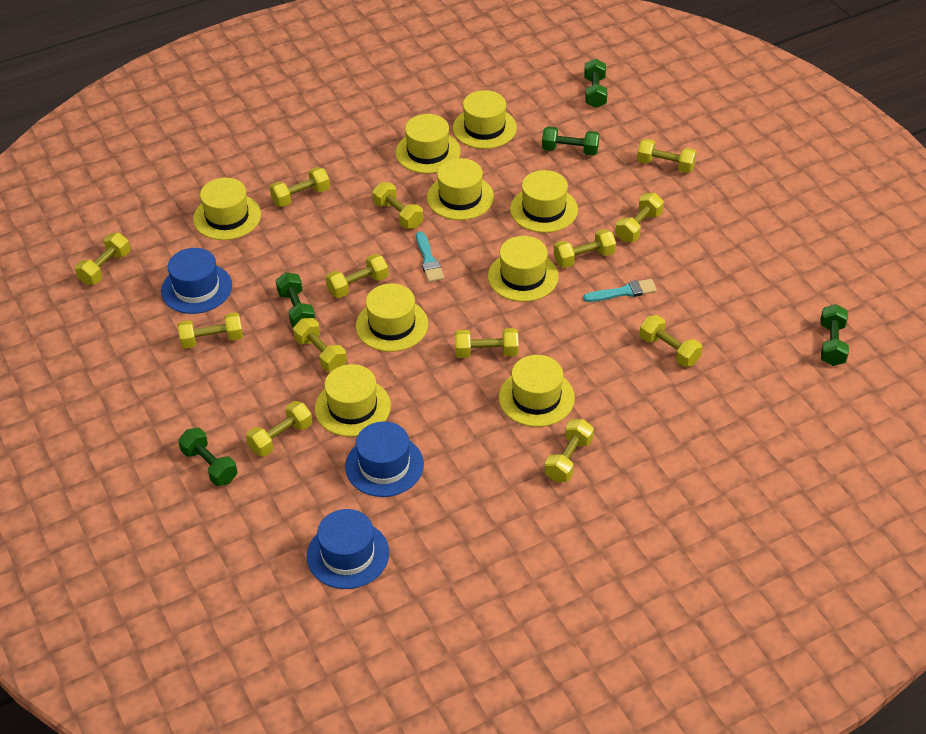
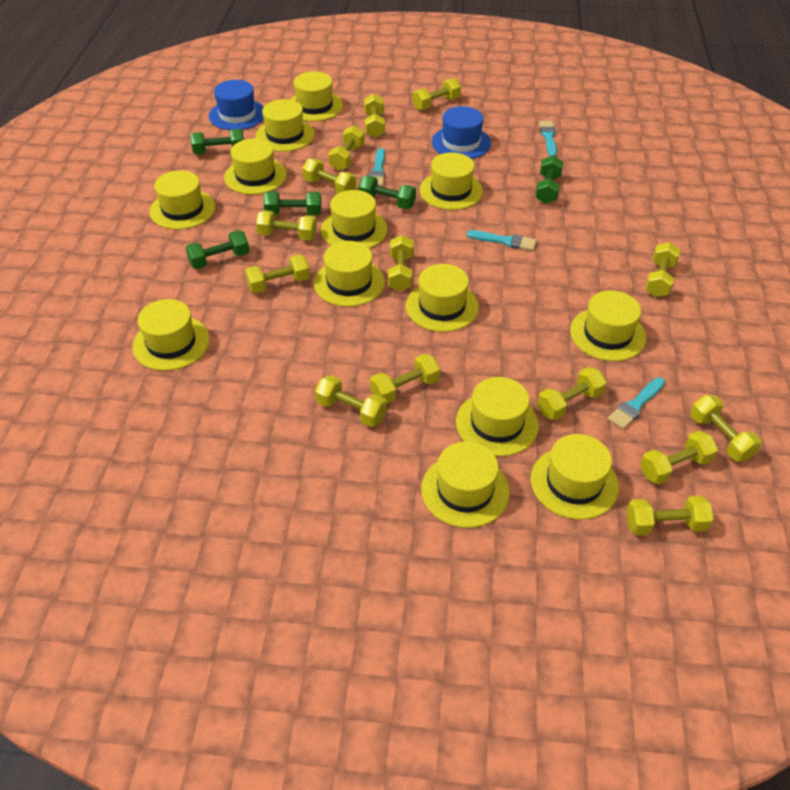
blue hat: 3 -> 2
turquoise brush: 2 -> 4
yellow dumbbell: 13 -> 14
yellow hat: 9 -> 13

